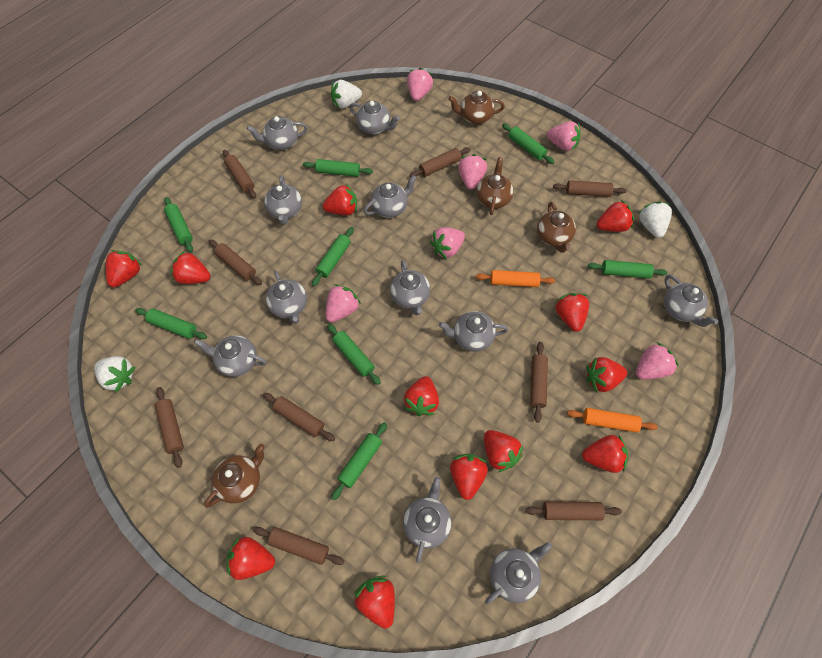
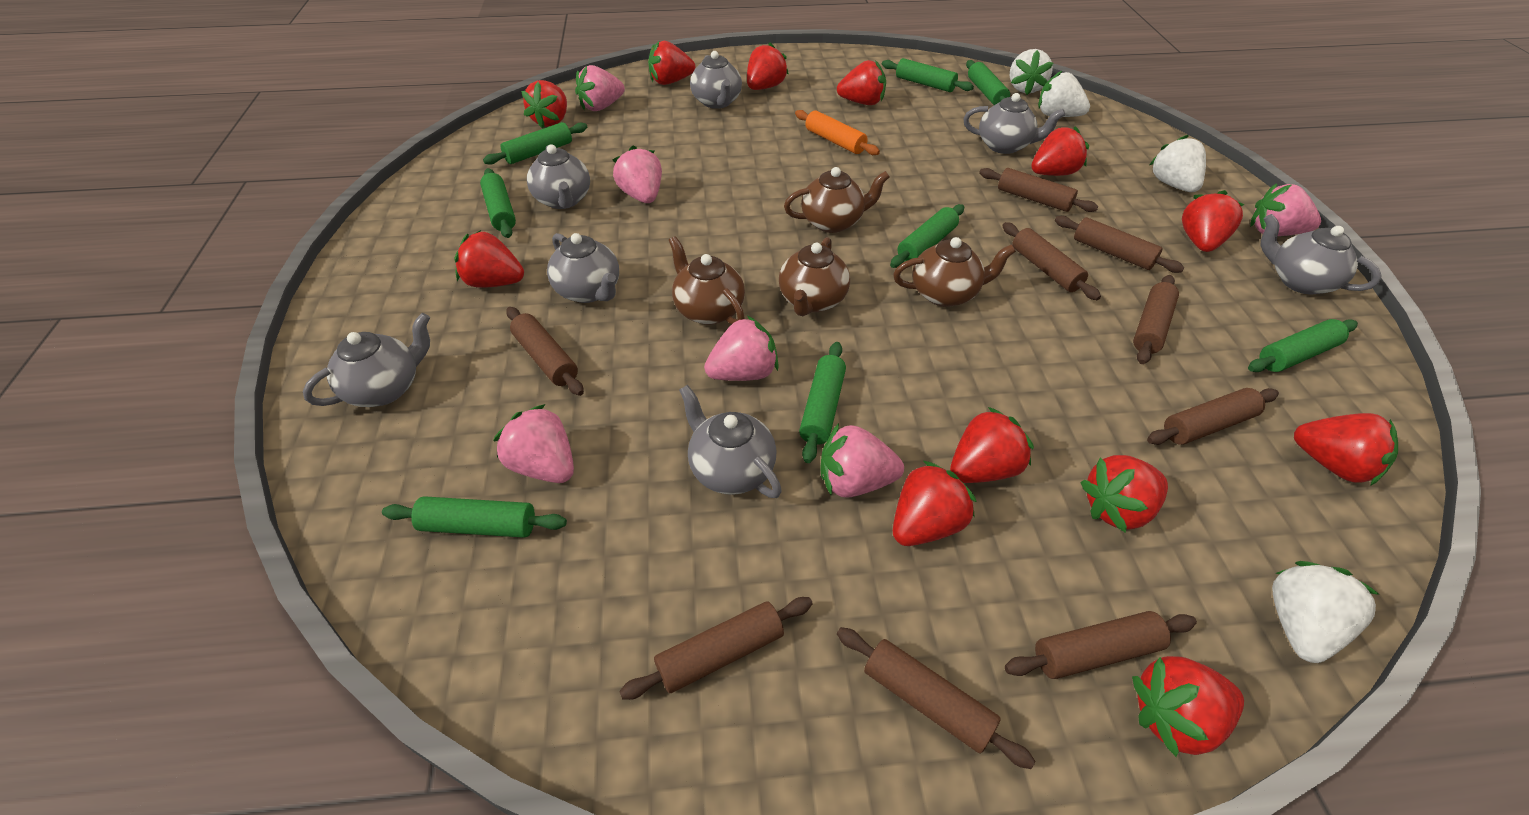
grey teapot: 11 -> 7
orange rolling pin: 2 -> 1
white strawberry: 3 -> 4

